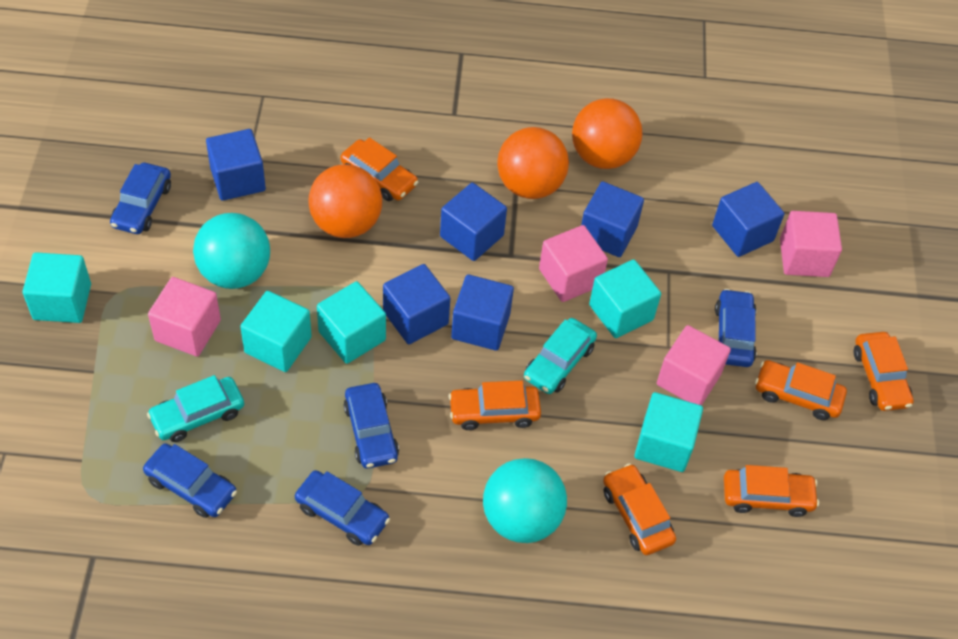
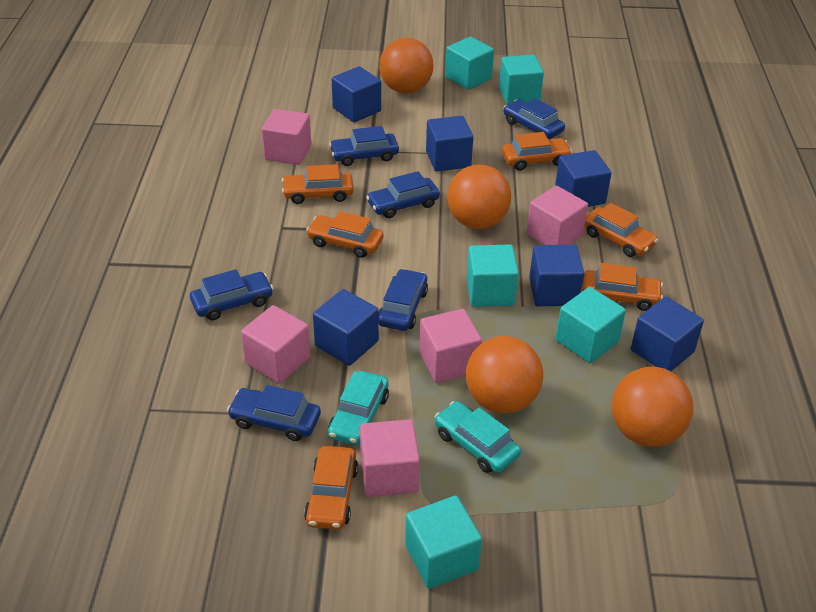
blue car: 5 -> 6
orange ball: 3 -> 4
pink cube: 4 -> 5
turquoise ball: 2 -> 0

